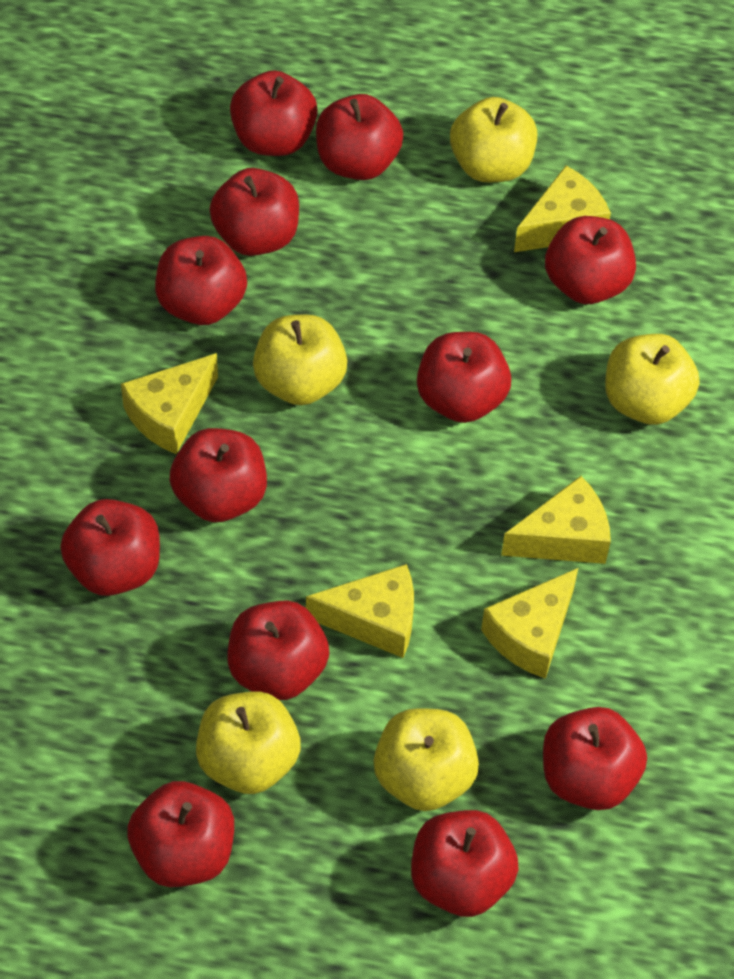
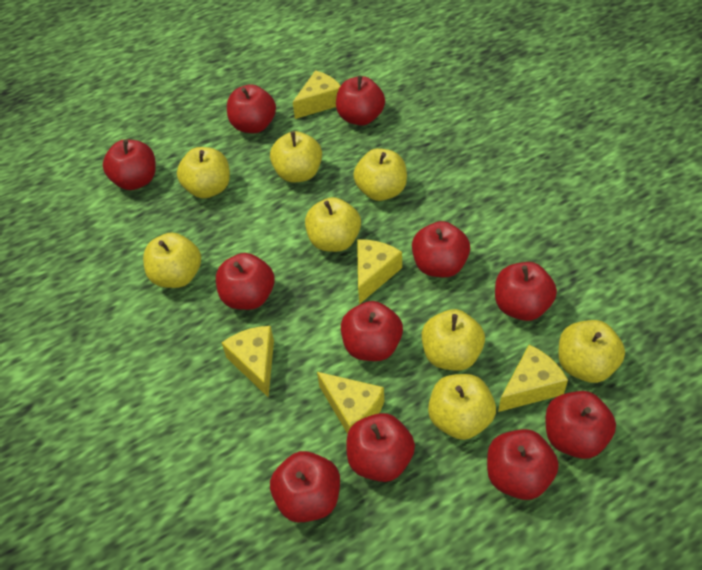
red apple: 12 -> 11
yellow apple: 5 -> 8

